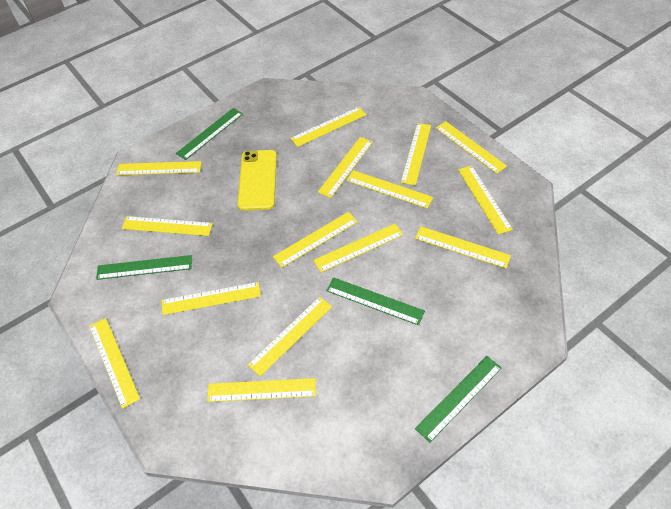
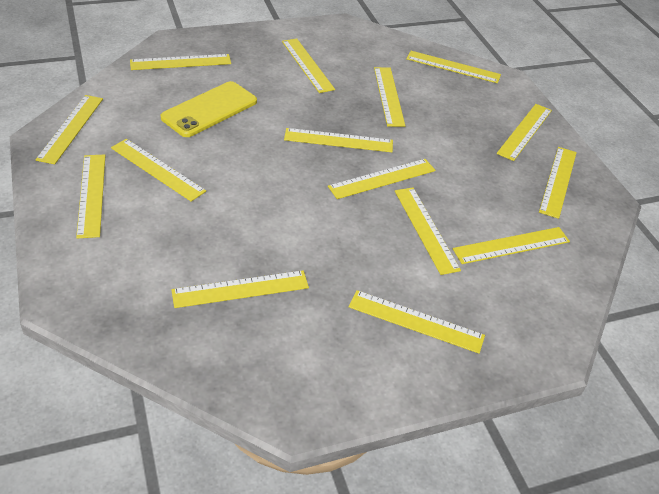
green ruler: 4 -> 0

